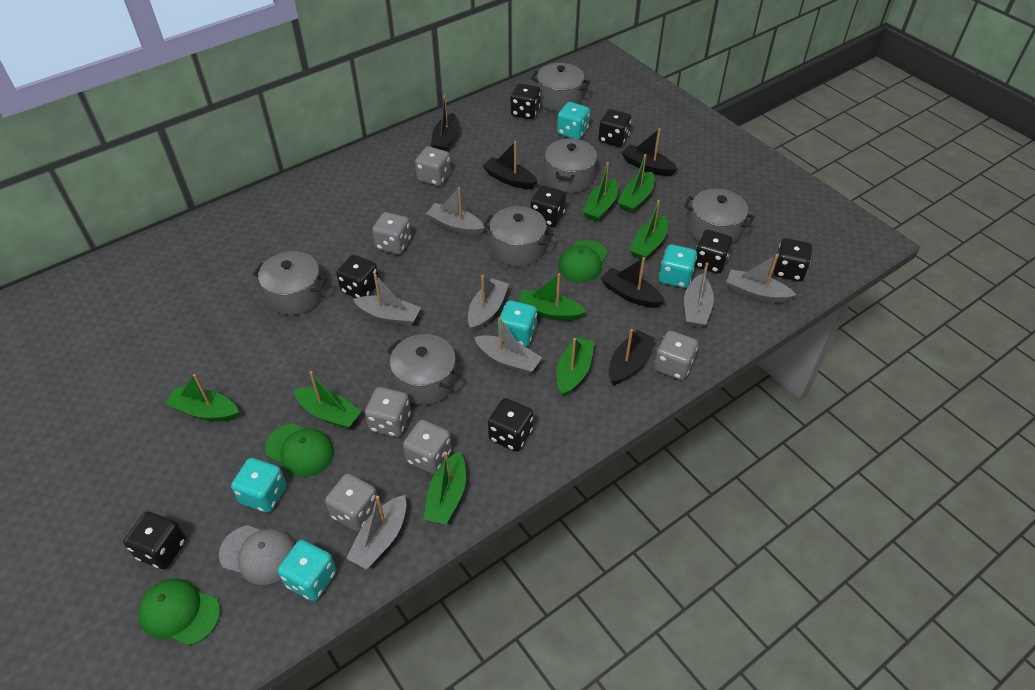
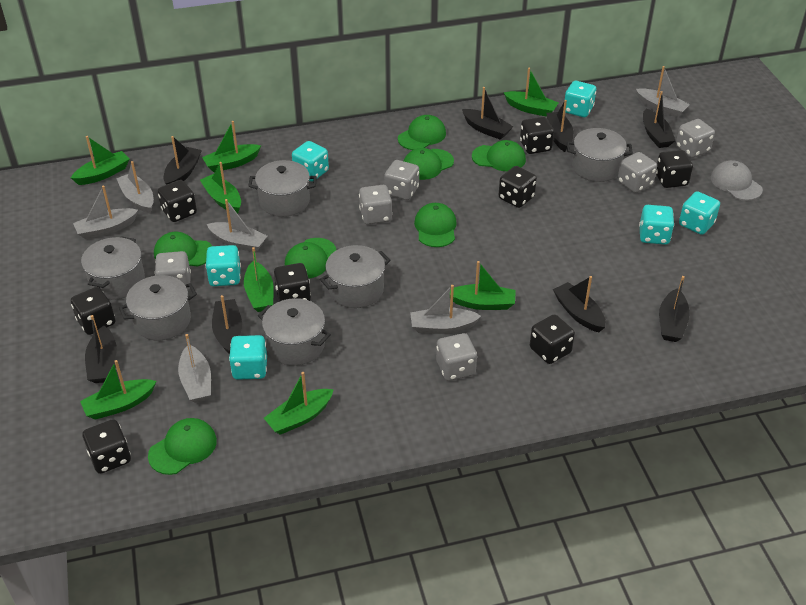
black boat: 5 -> 8
green cap: 3 -> 7
grey boat: 7 -> 6
turquoise dice: 5 -> 6

